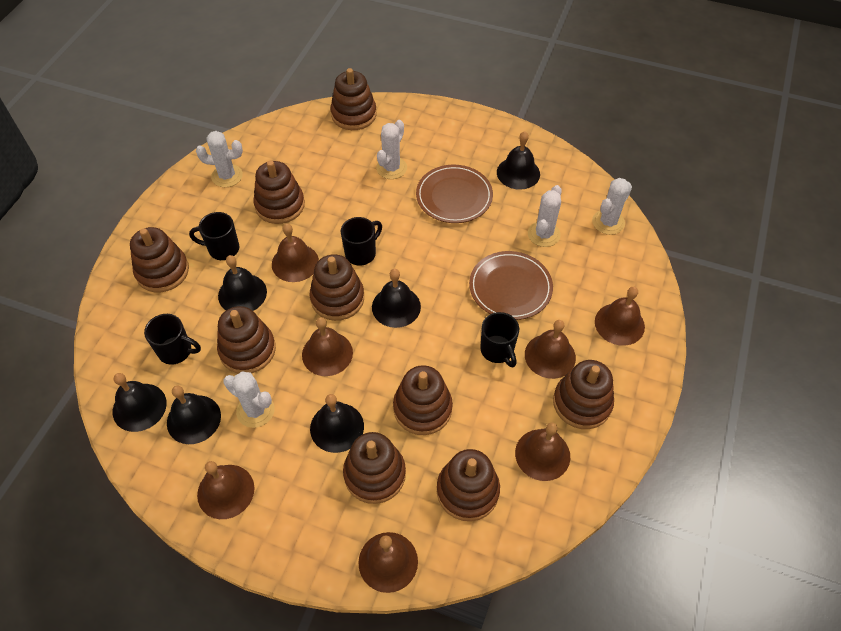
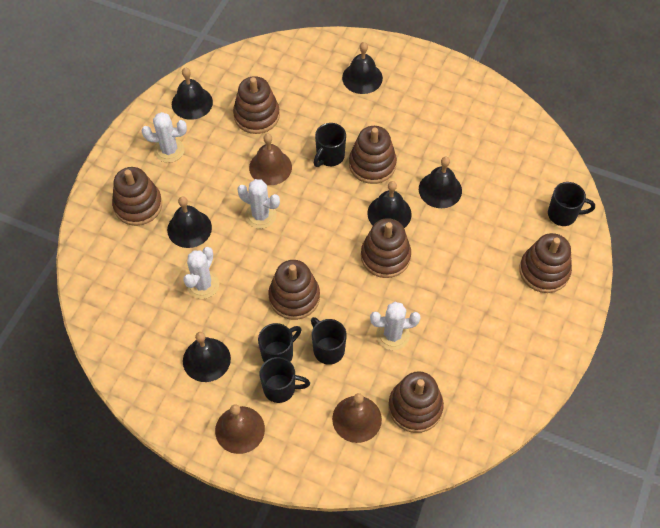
black mug: 4 -> 5
brown bell: 7 -> 3
brown plate: 2 -> 0
brown stacking toy: 9 -> 7
white cactus: 5 -> 4

